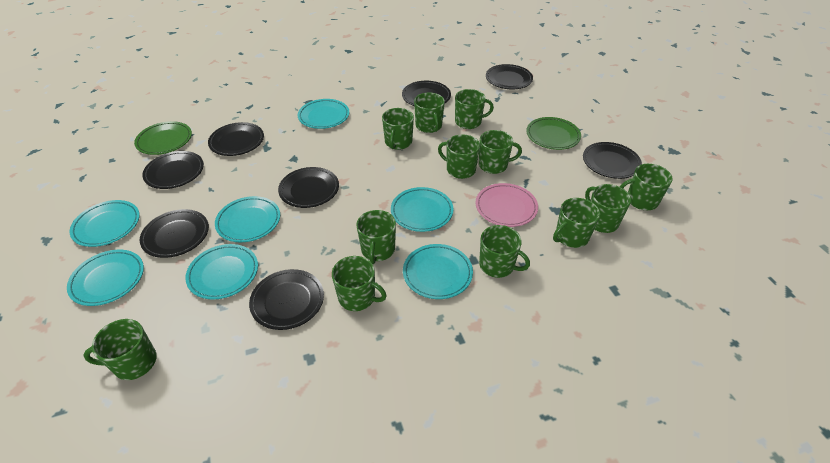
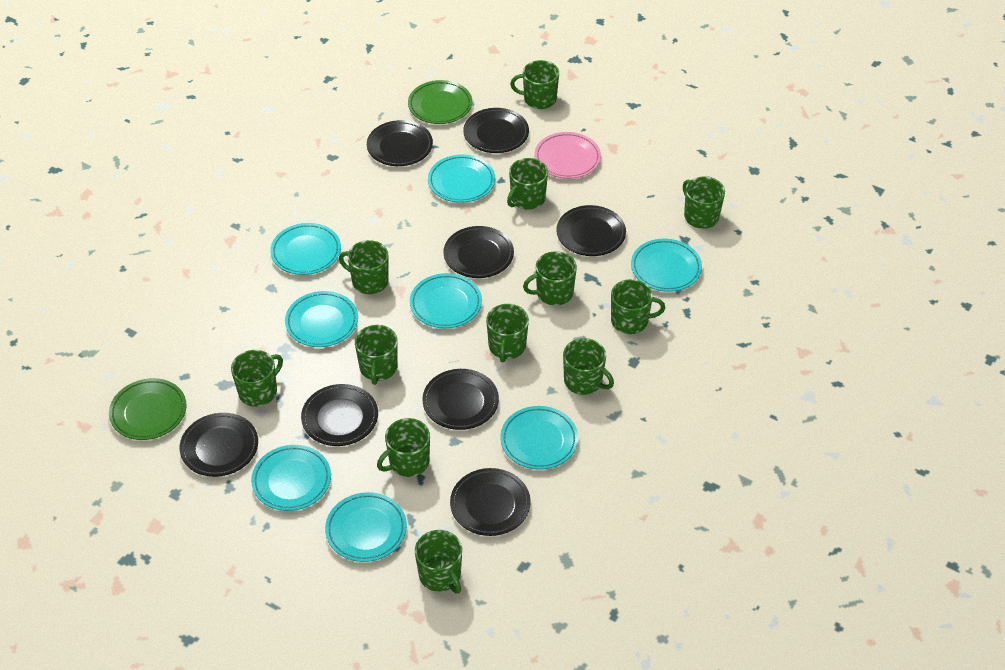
turquoise plate: 7 -> 8

